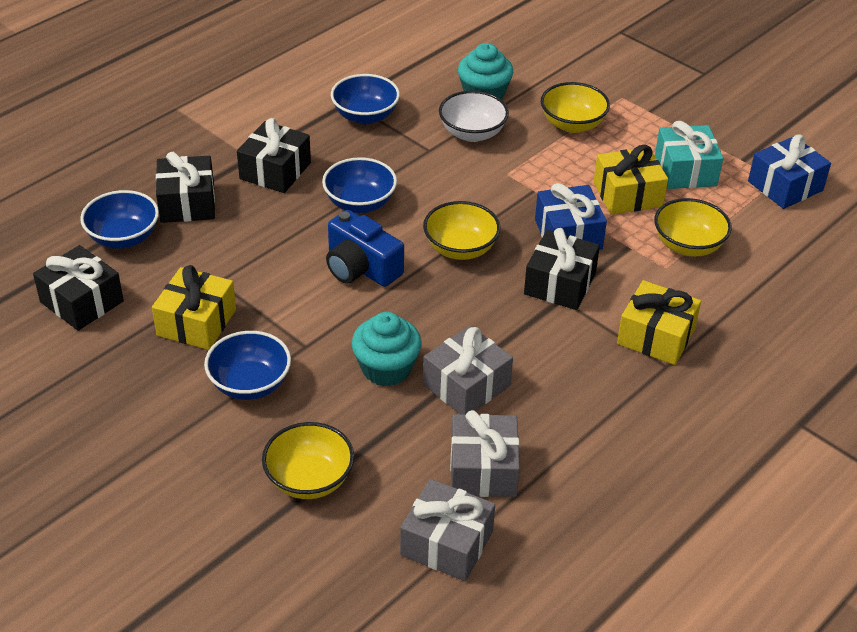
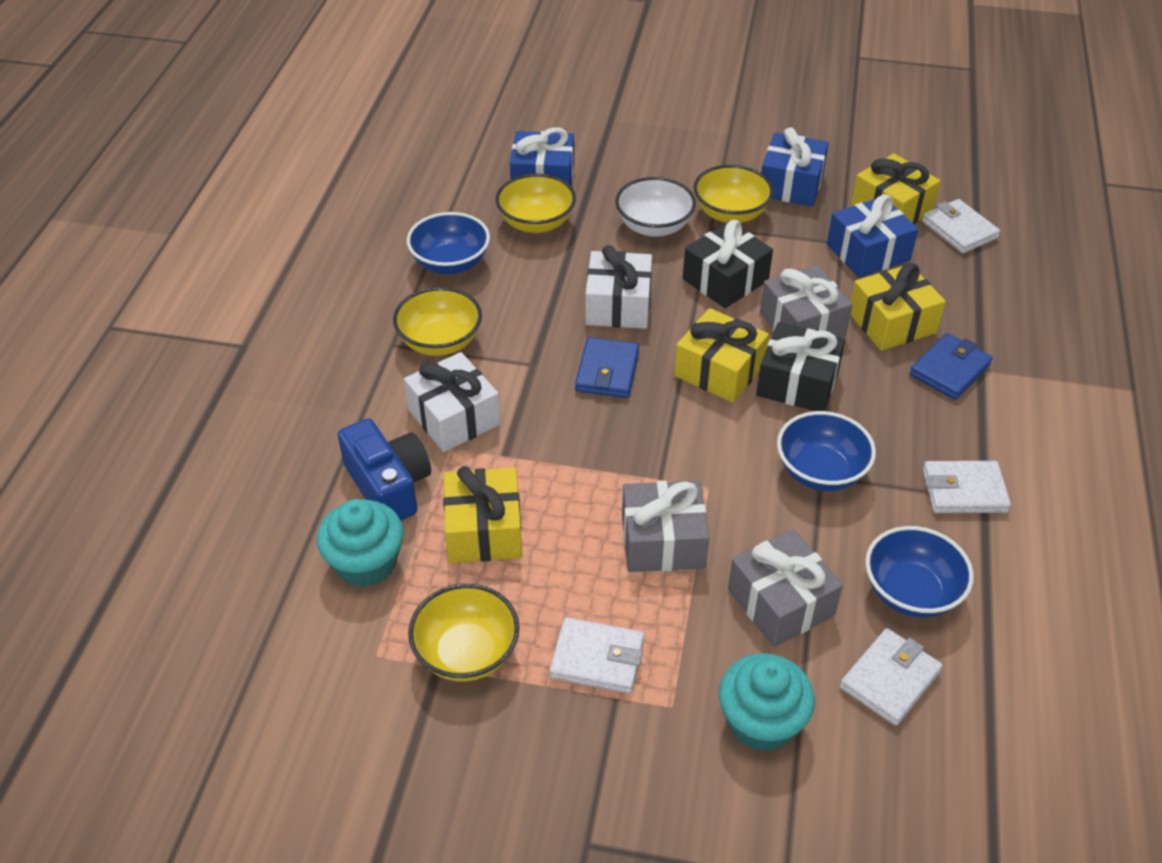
black gift: 4 -> 2
blue bowl: 4 -> 3
blue gift: 2 -> 3
blue wallet: 0 -> 2
turquoise gift: 1 -> 0
white gift: 0 -> 2
white wallet: 0 -> 4
yellow gift: 3 -> 4

